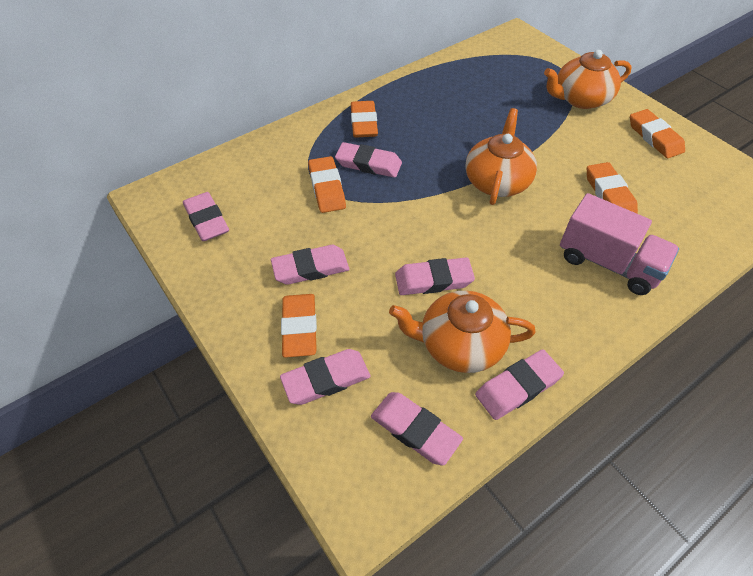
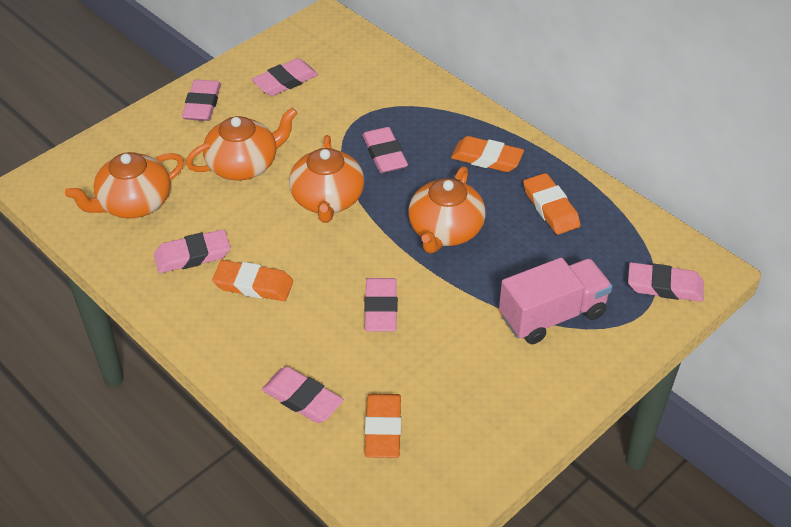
orange eraser: 5 -> 4
orange teapot: 3 -> 4

